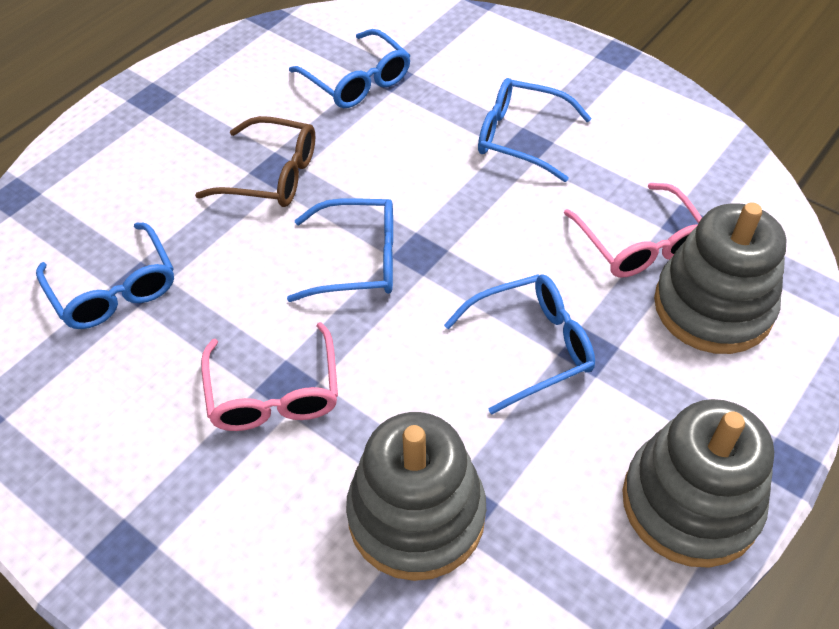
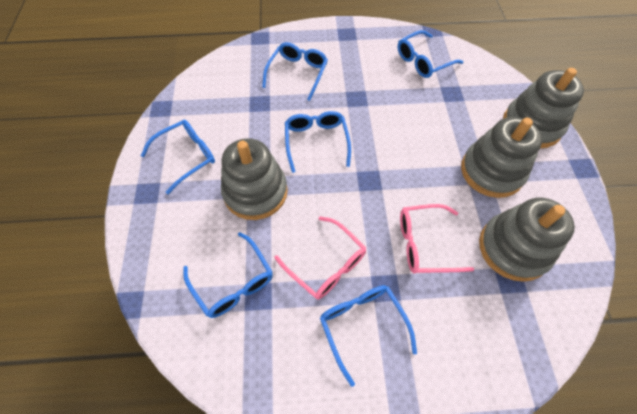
blue glasses: 5 -> 6
brown glasses: 1 -> 0
grey stacking toy: 3 -> 4

